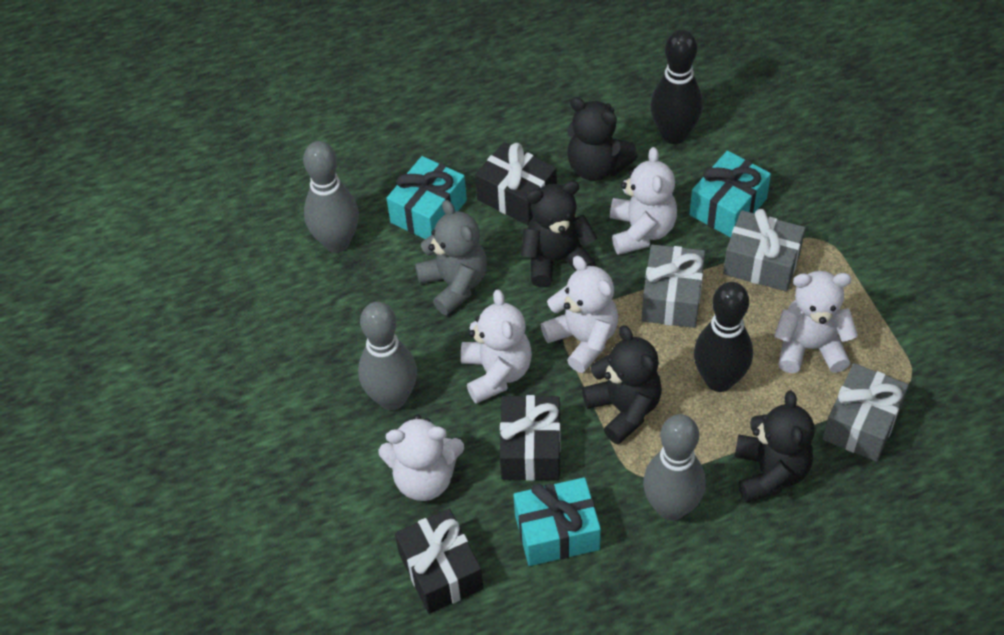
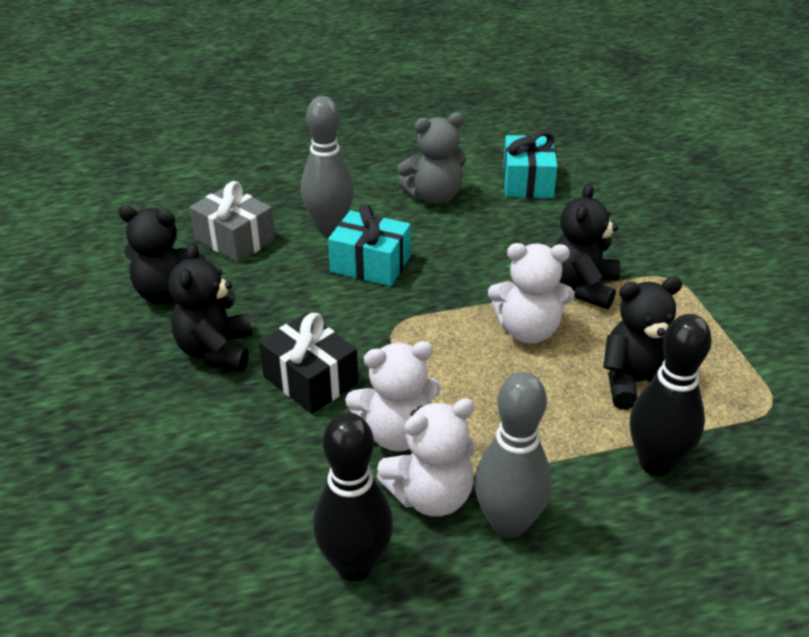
black gift: 3 -> 1
grey bowling pin: 3 -> 2
grey gift: 3 -> 1
turquoise gift: 3 -> 2
white teddy bear: 5 -> 3

